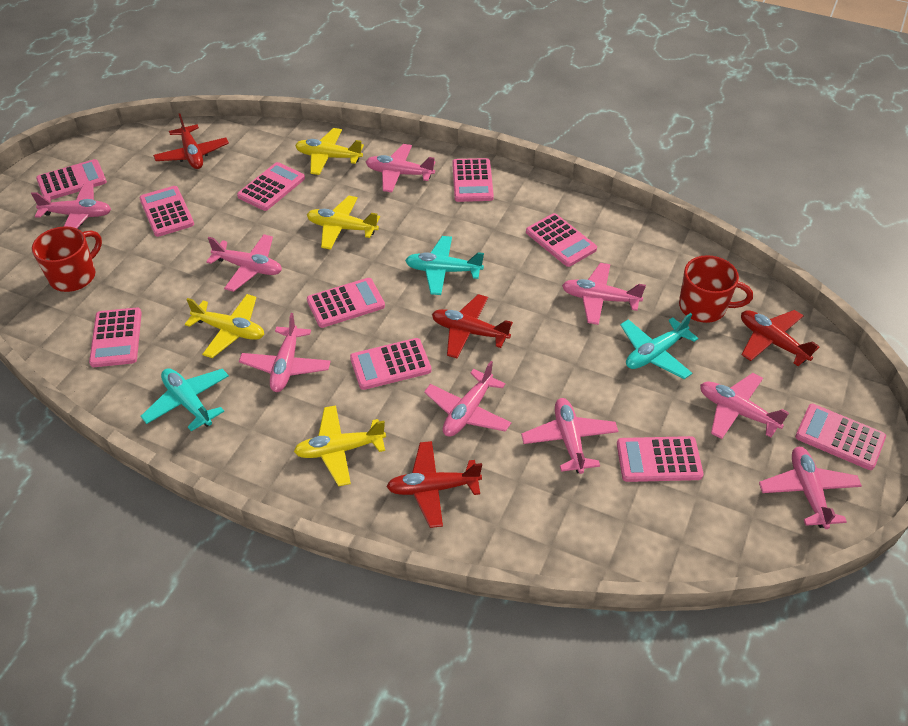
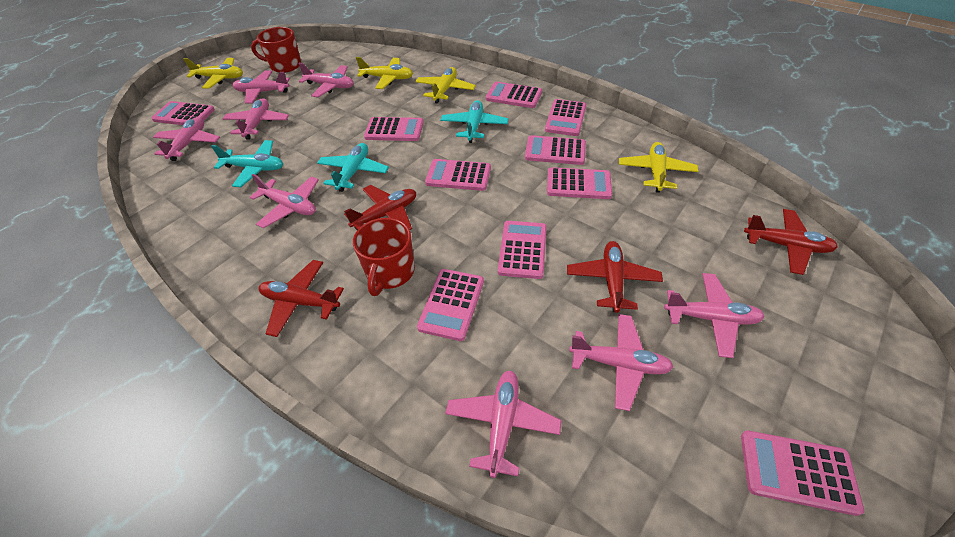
pink plane: 9 -> 8

